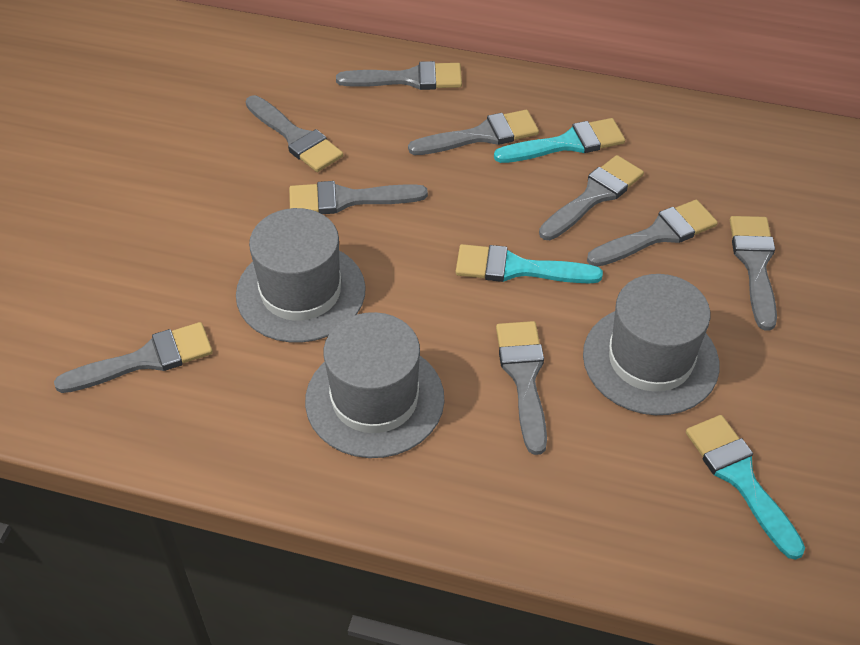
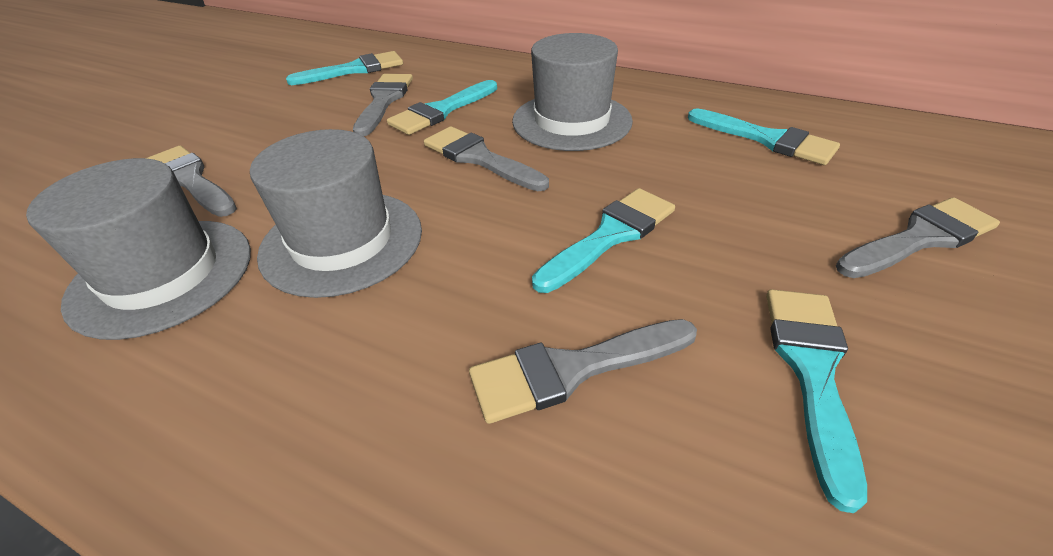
grey brush: 9 -> 5
turquoise brush: 3 -> 5

